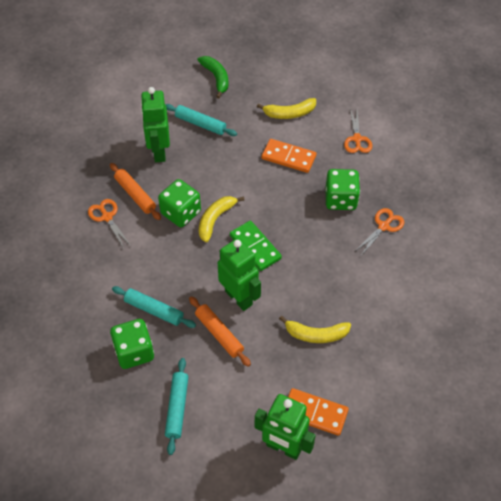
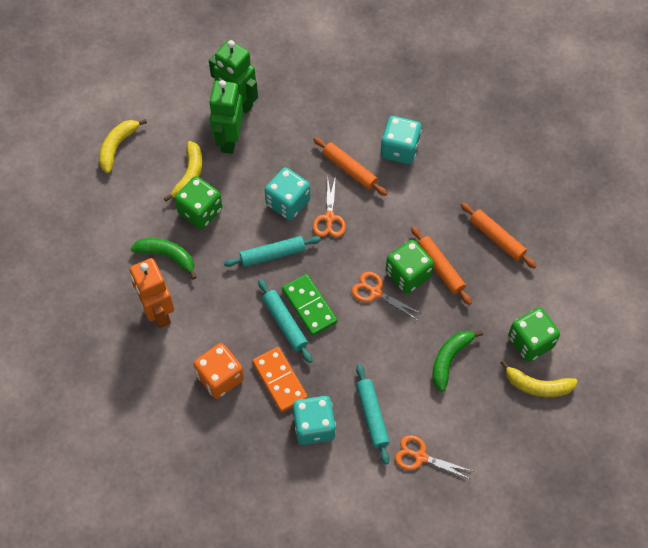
green banana: 1 -> 2
green robot: 3 -> 2
orange dice: 0 -> 1
orange domino: 2 -> 1
orange robot: 0 -> 1
orange rolling pin: 2 -> 3
turquoise dice: 0 -> 3

